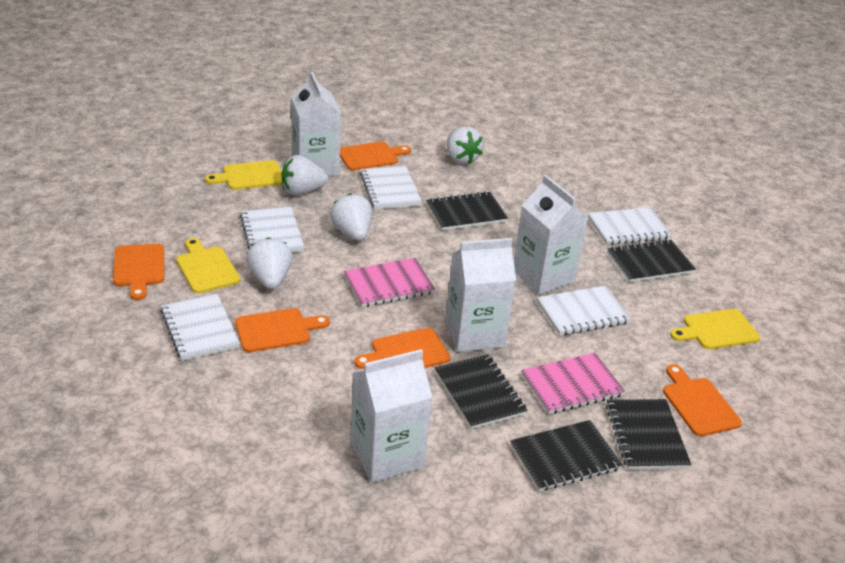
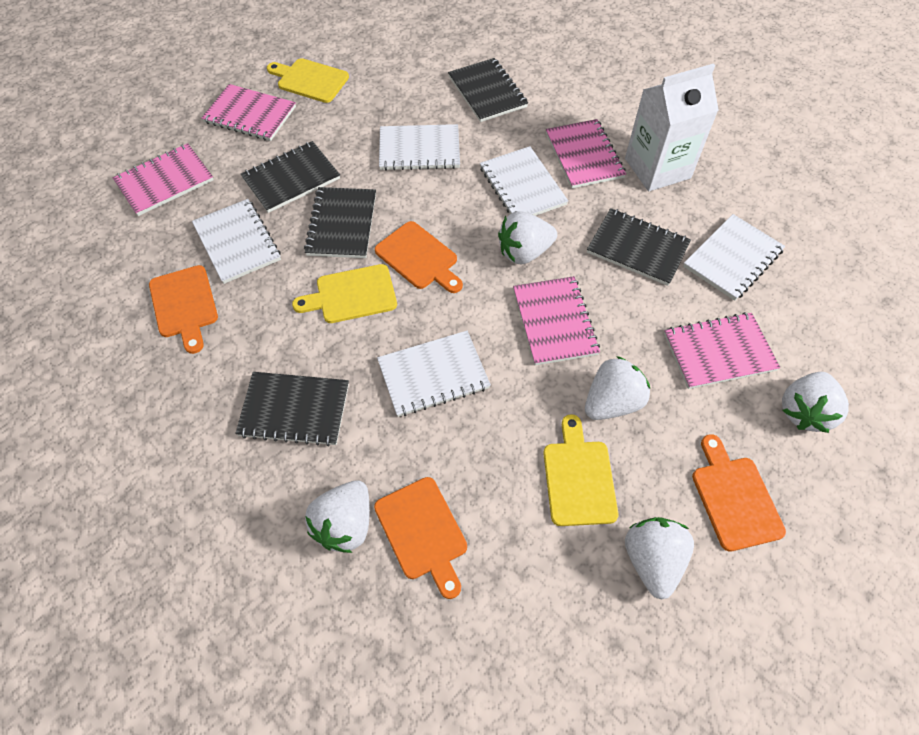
orange cutting board: 5 -> 4
pink notebook: 2 -> 5
white carton: 4 -> 1
white strawberry: 4 -> 5

